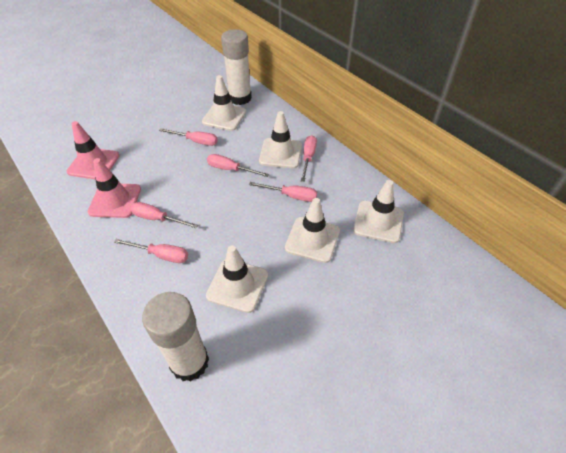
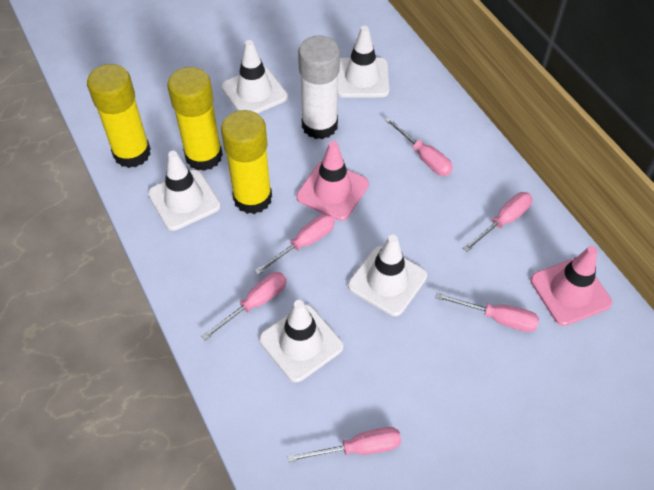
white glue stick: 2 -> 1
yellow glue stick: 0 -> 3

